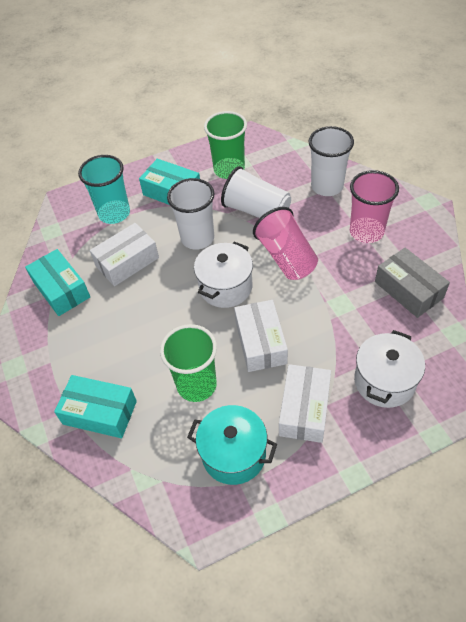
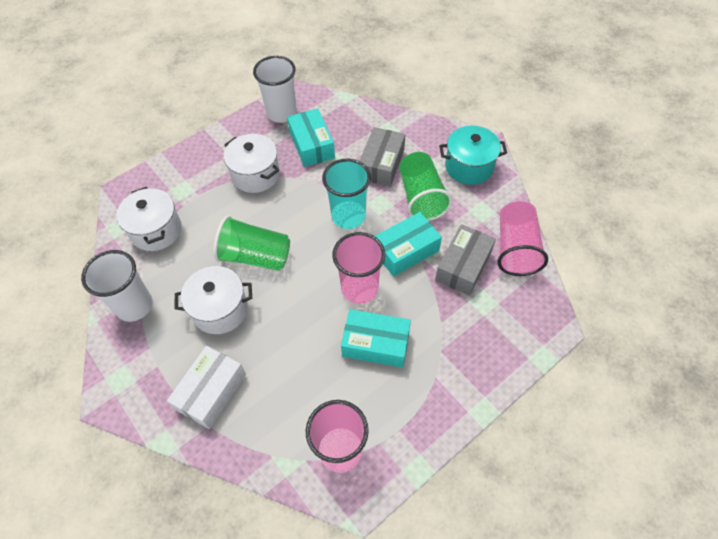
grey box: 1 -> 2
pink cup: 2 -> 3
white box: 3 -> 1
white cup: 3 -> 2
white pot: 2 -> 3

